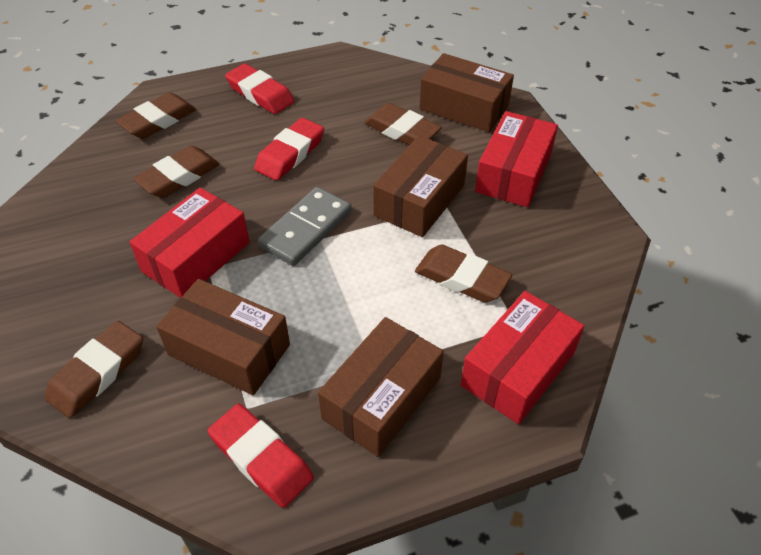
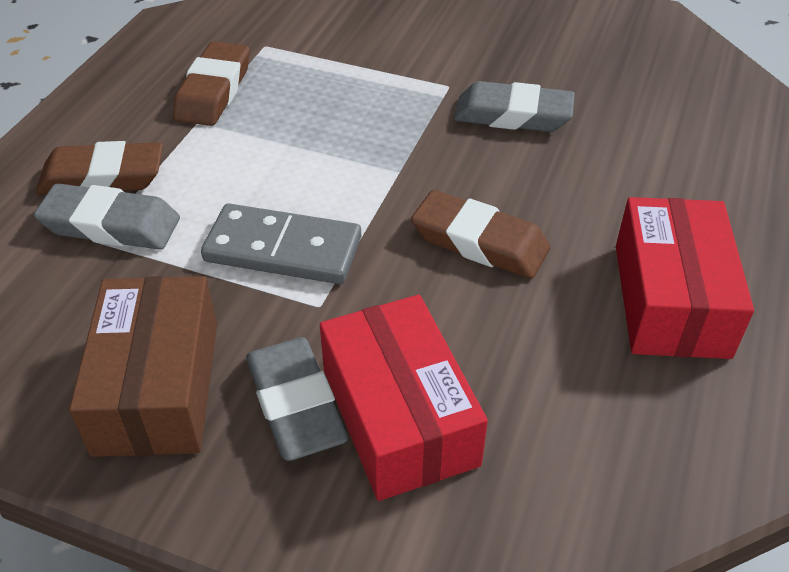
brown box: 4 -> 1
brown eraser: 5 -> 3
grey eraser: 0 -> 3
red box: 3 -> 2
red eraser: 3 -> 0

